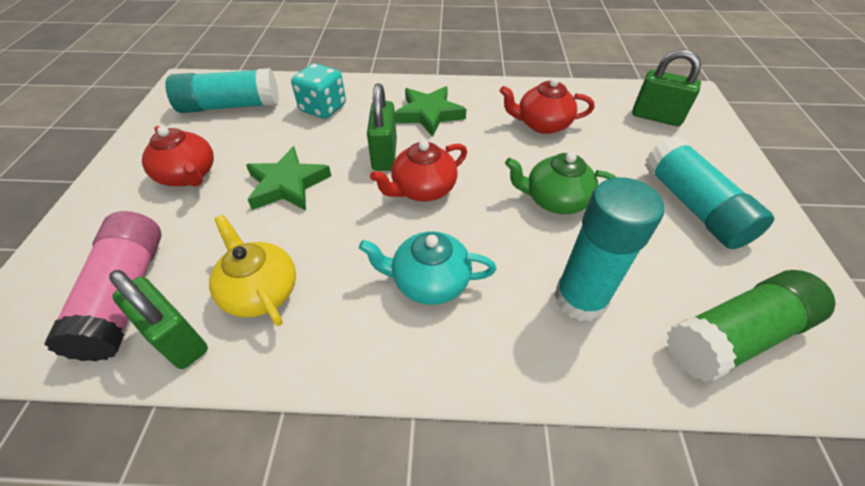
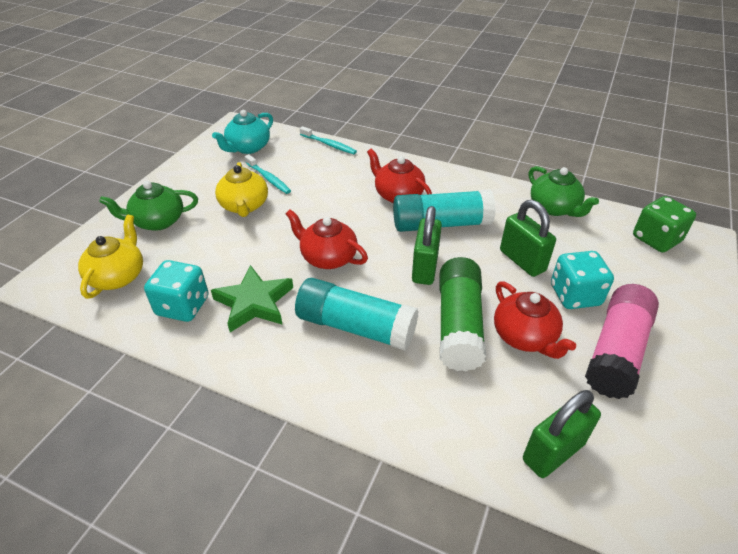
green dice: 0 -> 1
green star: 2 -> 1
green teapot: 1 -> 2
turquoise dice: 1 -> 2
turquoise glue stick: 3 -> 2
turquoise toothbrush: 0 -> 2
yellow teapot: 1 -> 2

